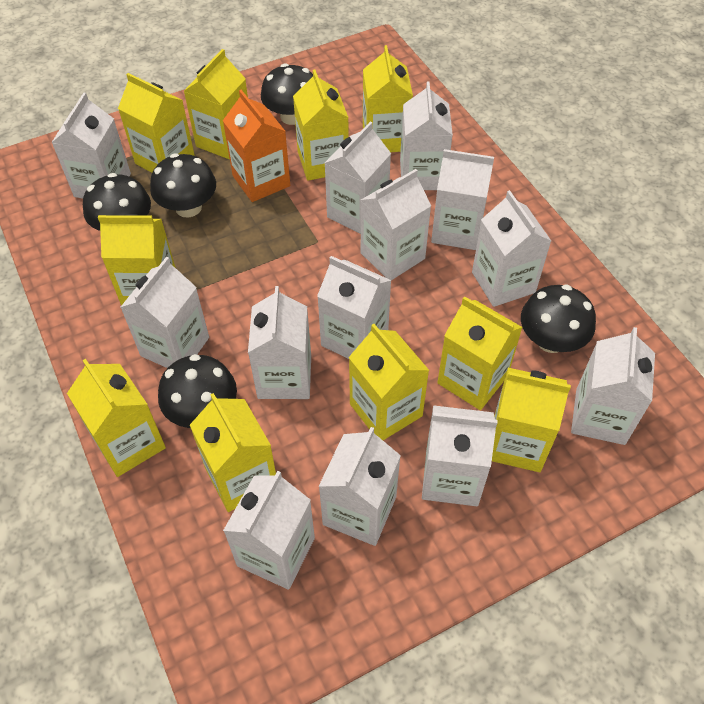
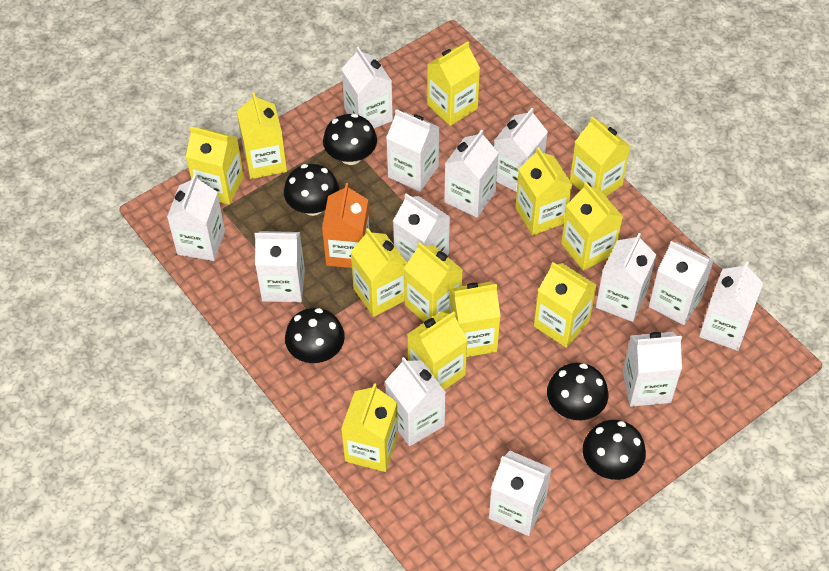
yellow carton: 10 -> 12

